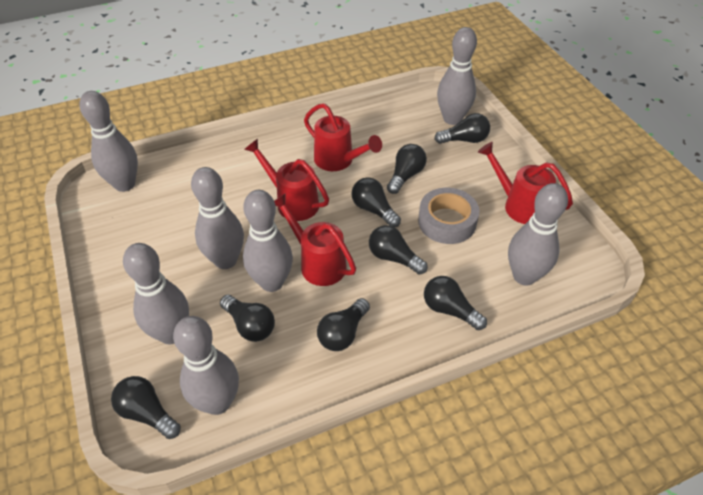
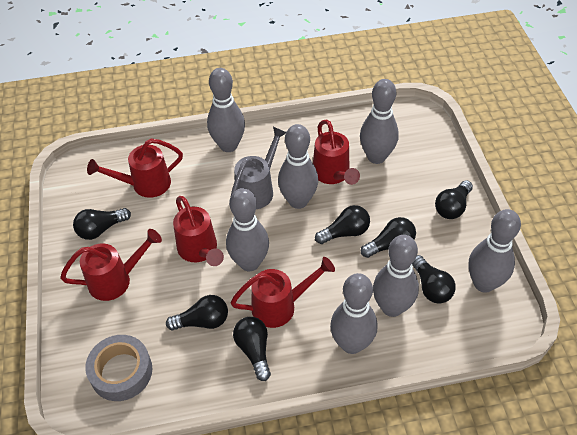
black light bulb: 8 -> 7
grey watering can: 0 -> 1
red watering can: 4 -> 5

